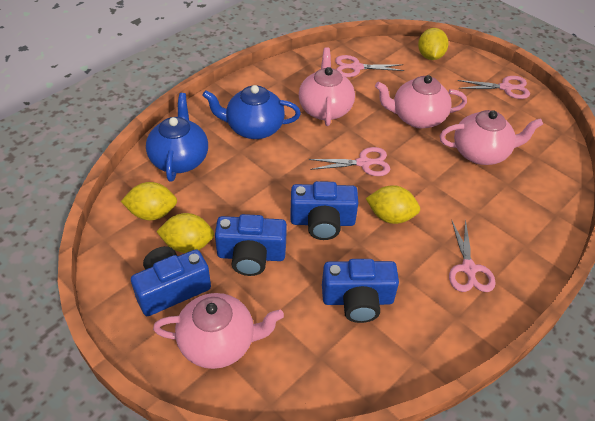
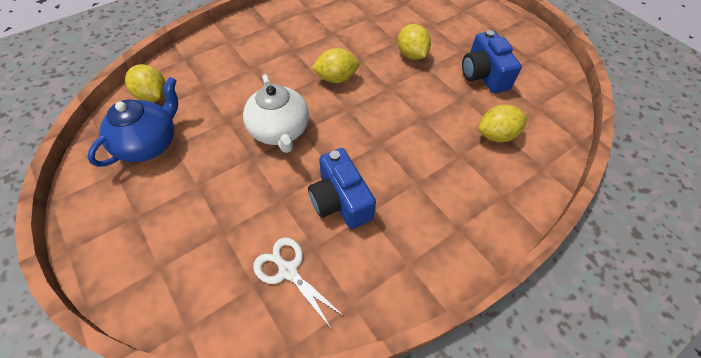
blue camera: 4 -> 2
blue teapot: 2 -> 1
pink scissors: 4 -> 0
pink teapot: 4 -> 0
white scissors: 0 -> 1
white teapot: 0 -> 1

